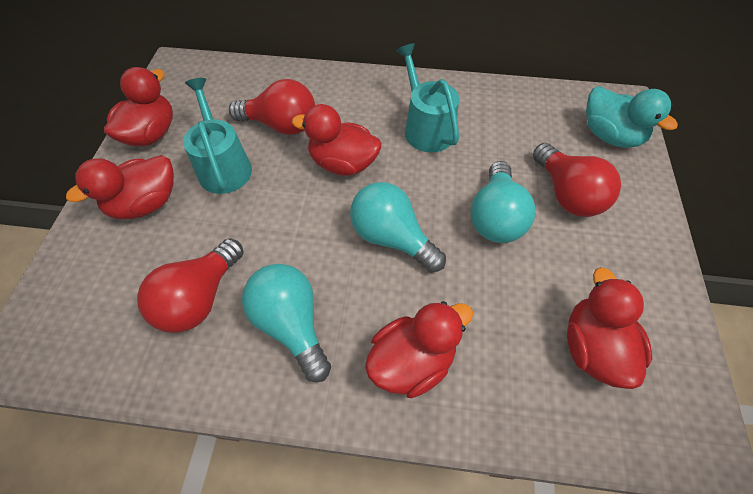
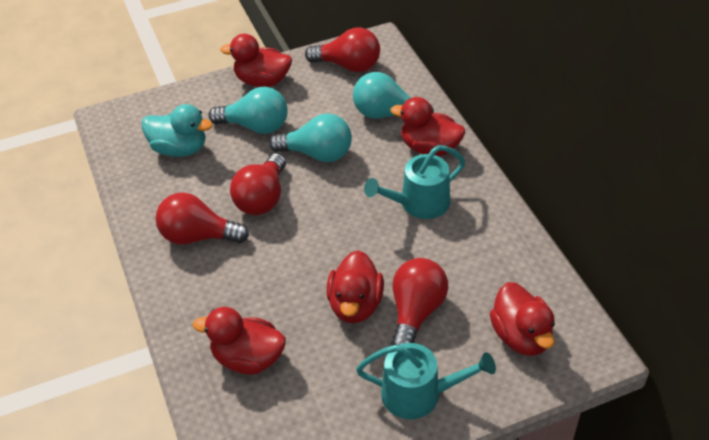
red light bulb: 3 -> 4

